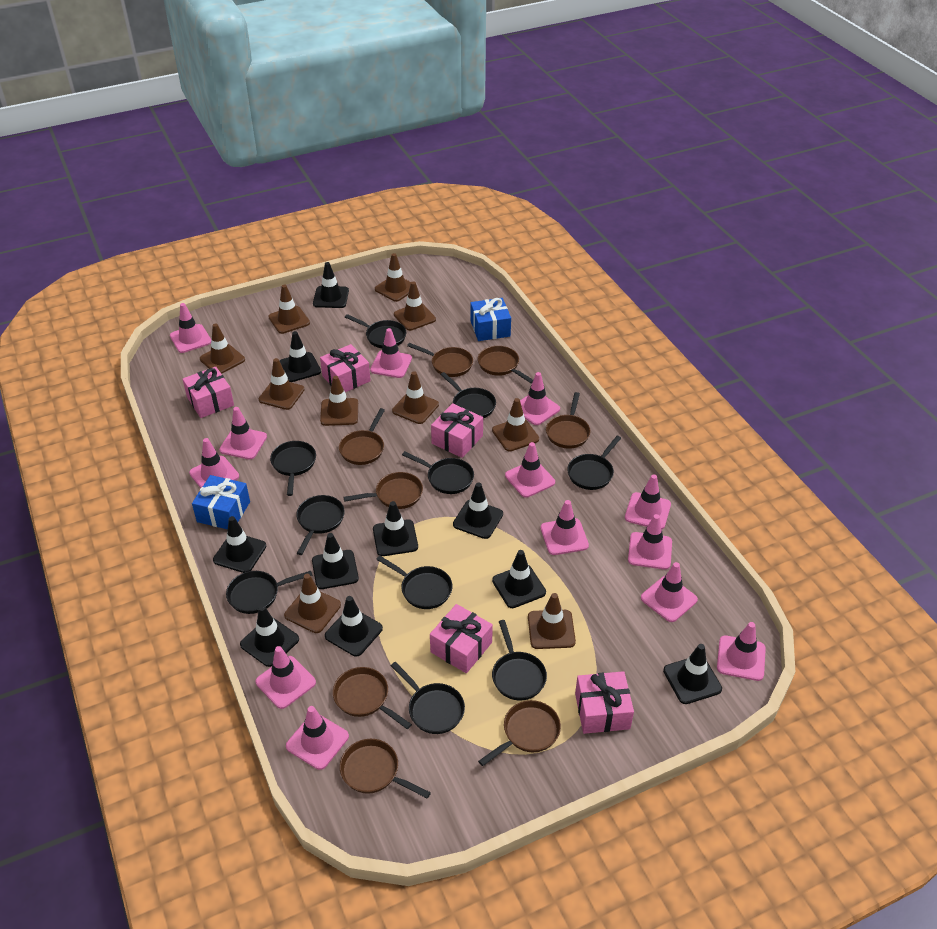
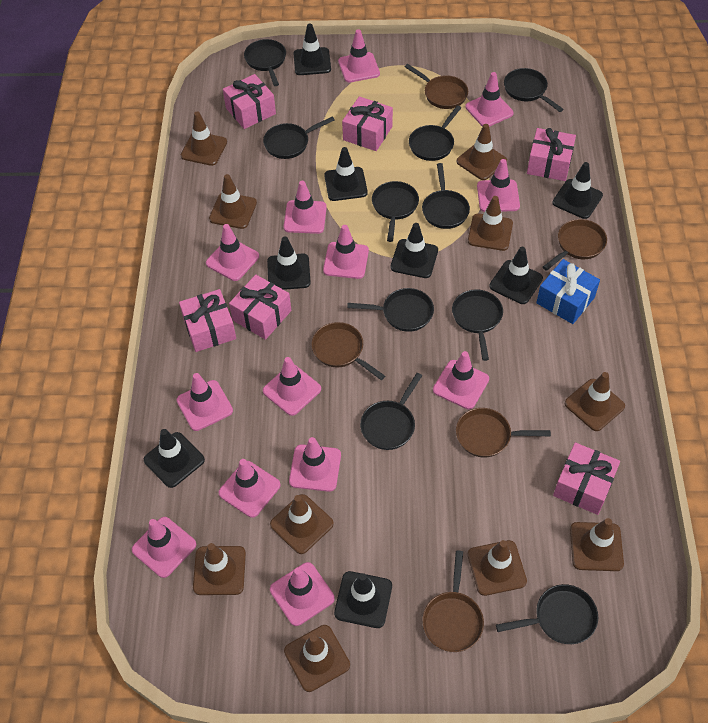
black traffic cone: 10 -> 8
blue gift: 2 -> 1
brown pan: 8 -> 5
pink gift: 5 -> 6

